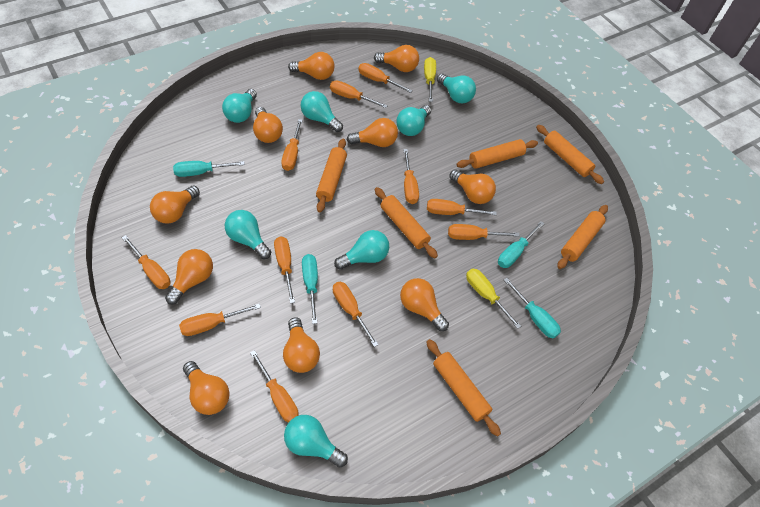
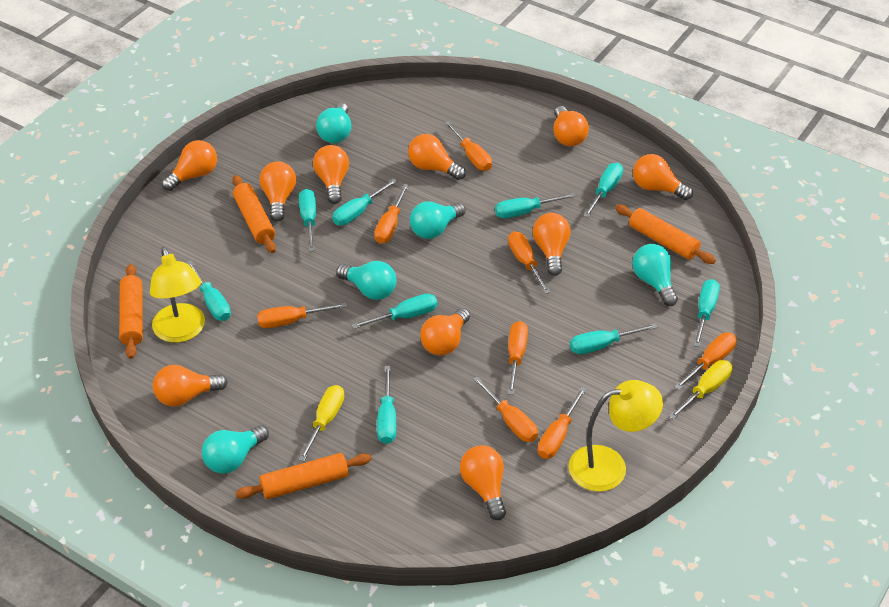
orange rolling pin: 6 -> 4
orange screwdriver: 11 -> 8
turquoise light bulb: 7 -> 5
turquoise screwdriver: 4 -> 9
yellow lamp: 0 -> 2

